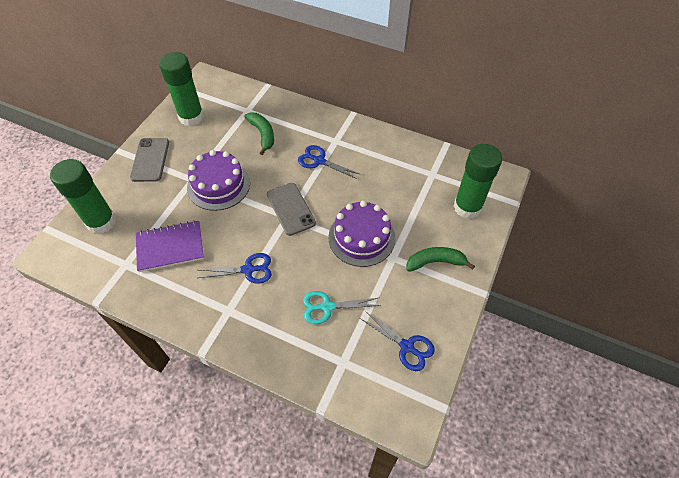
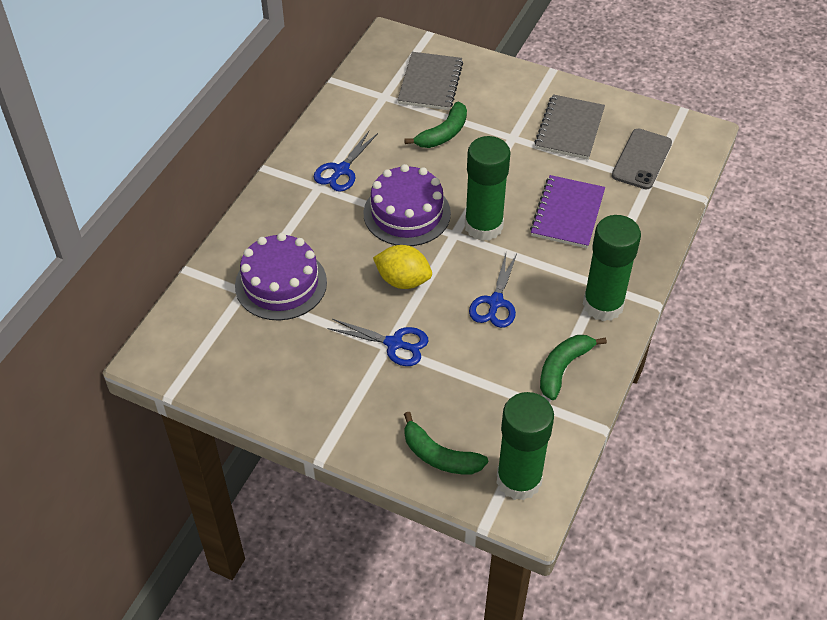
green banana: 2 -> 3
grey notebook: 0 -> 2
grey phone: 2 -> 1
turquoise scissors: 1 -> 0
yellow lemon: 0 -> 1

